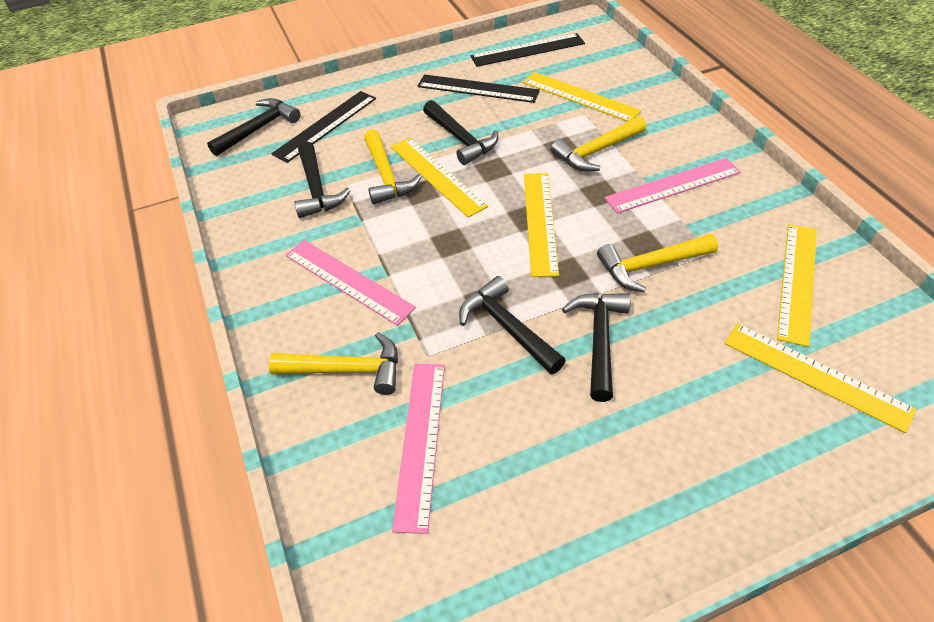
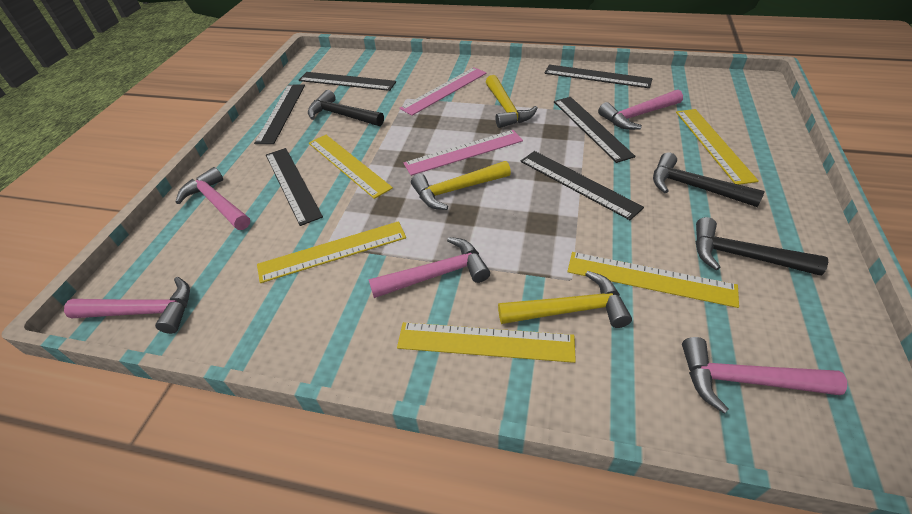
black hammer: 5 -> 3
black ruler: 3 -> 6
pink hammer: 0 -> 5
pink ruler: 3 -> 2
yellow hammer: 4 -> 3

